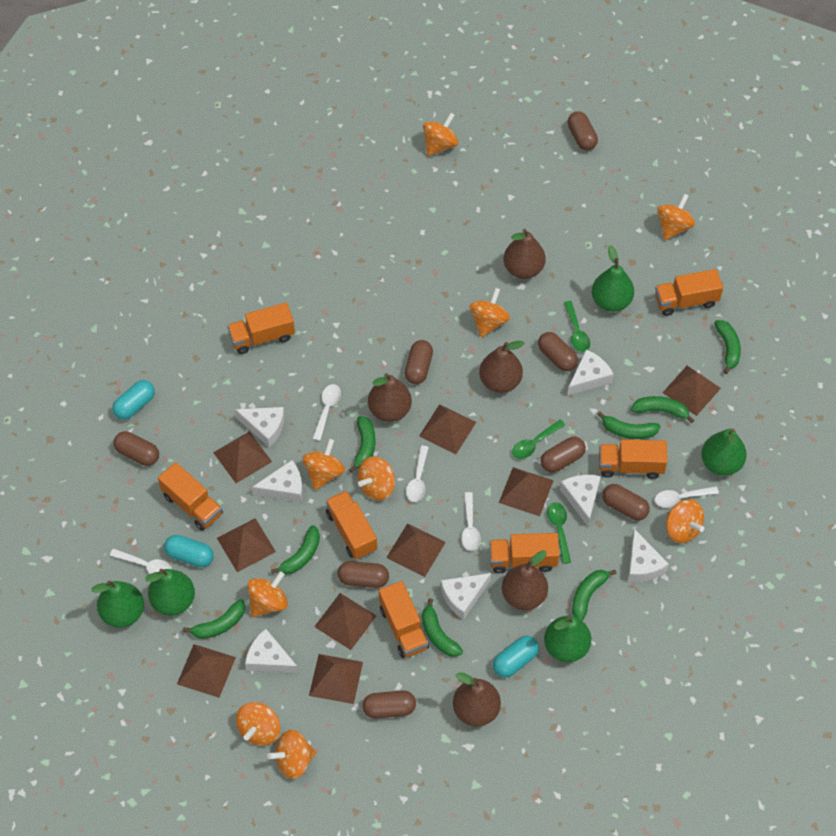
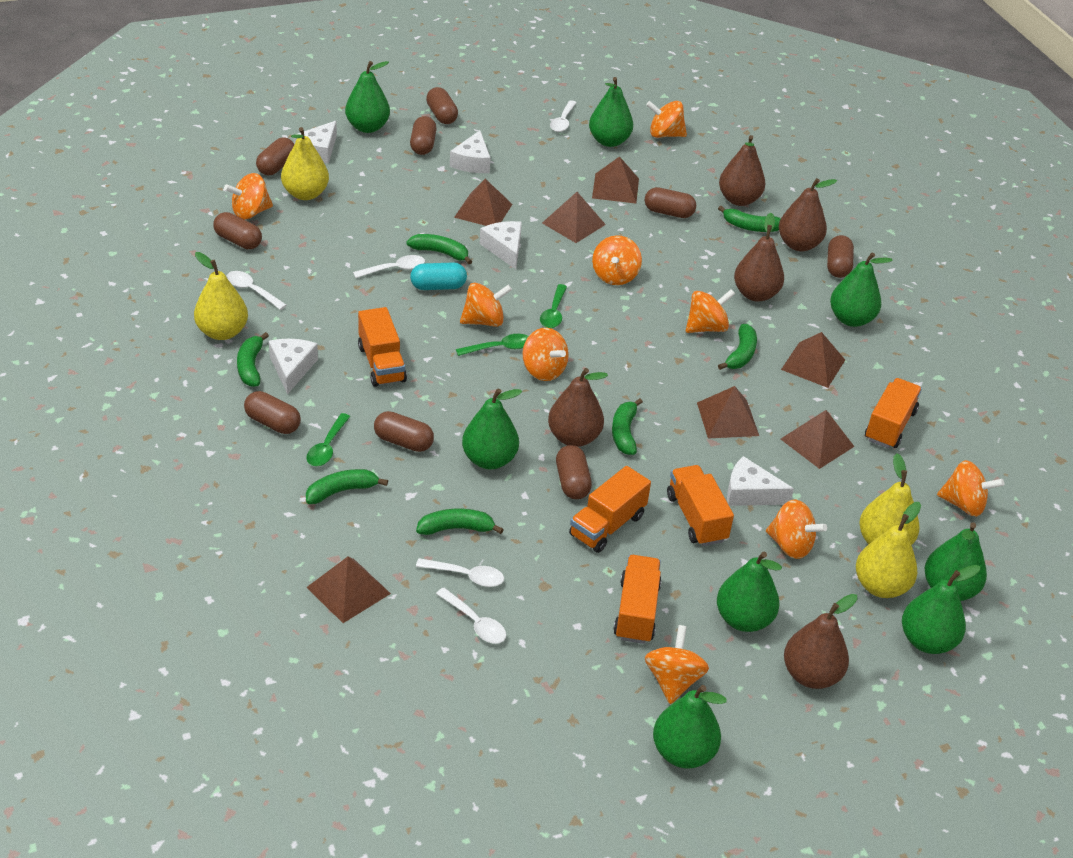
brown capsule: 8 -> 9
brown pyramid: 9 -> 7
green banana: 8 -> 7
green pear: 5 -> 8
orange truck: 7 -> 5
turquoise capsule: 3 -> 1
white cheese: 7 -> 5
yellow pear: 0 -> 4

